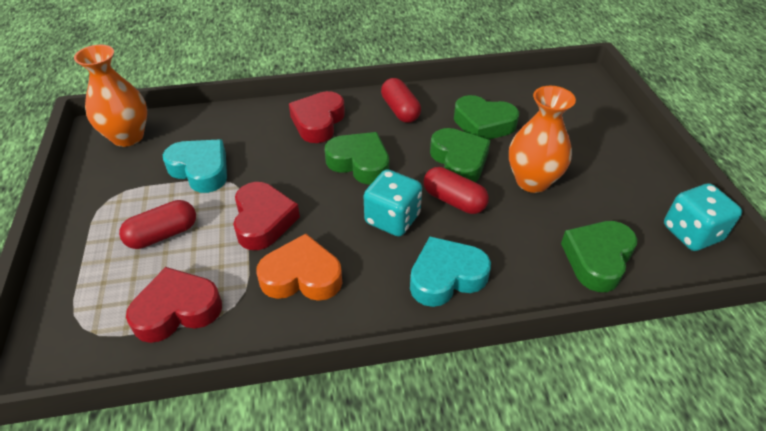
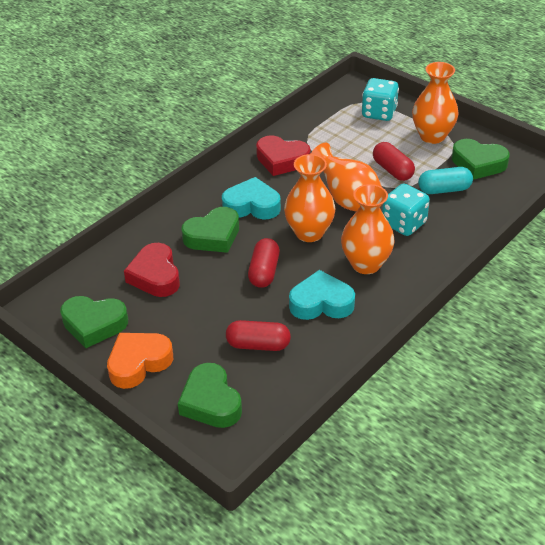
orange vase: 2 -> 4
red heart: 3 -> 2
turquoise capsule: 0 -> 1

